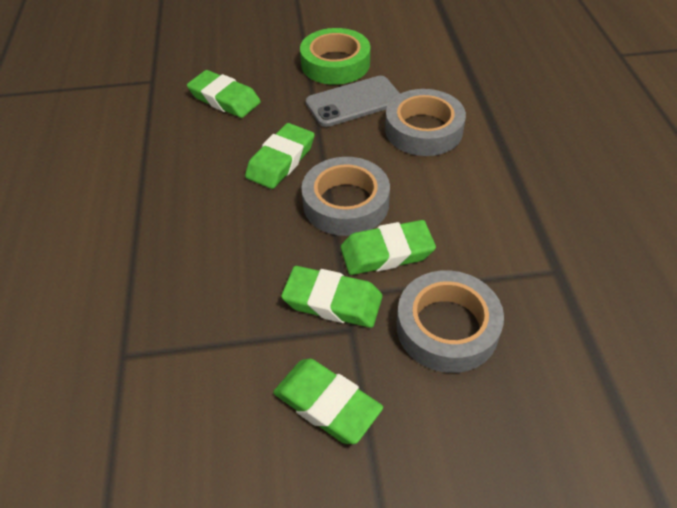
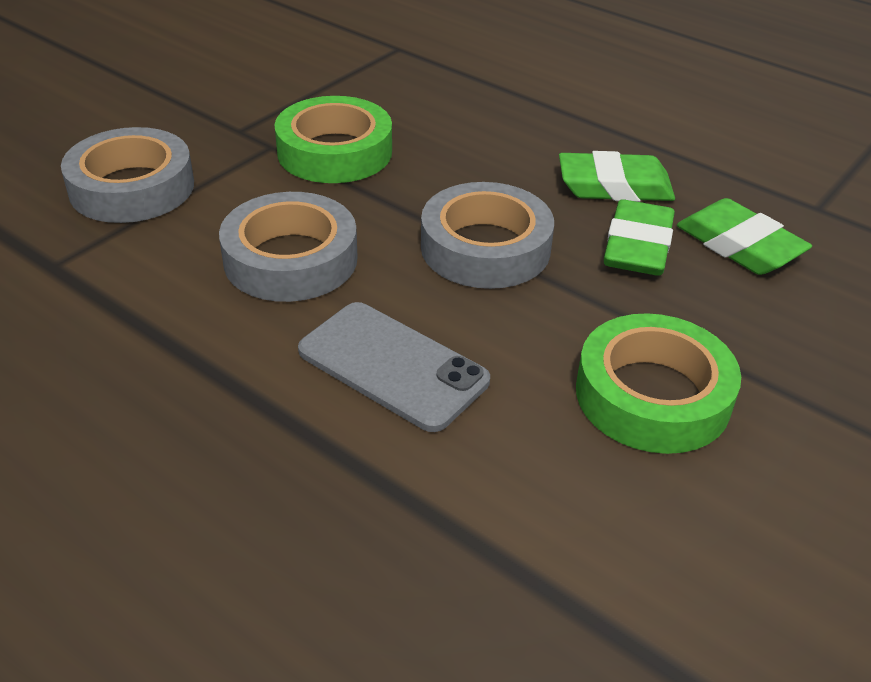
green eraser: 5 -> 3
green tape: 1 -> 2

